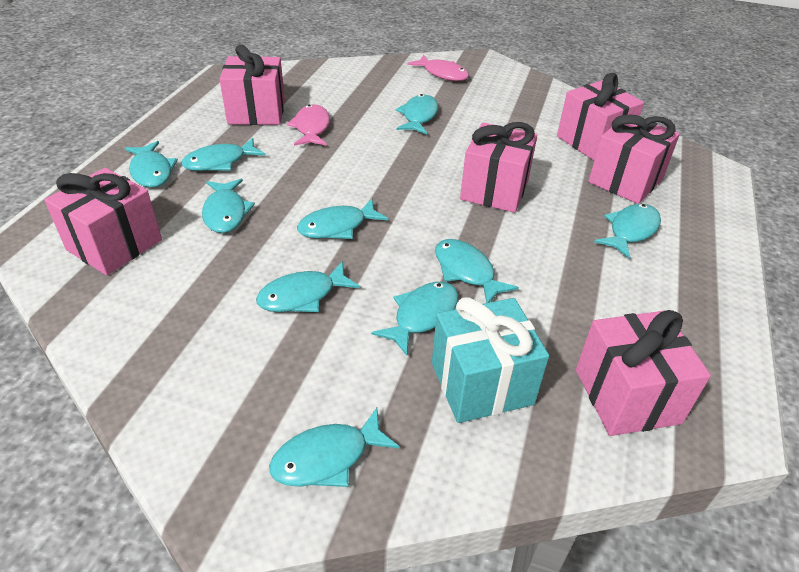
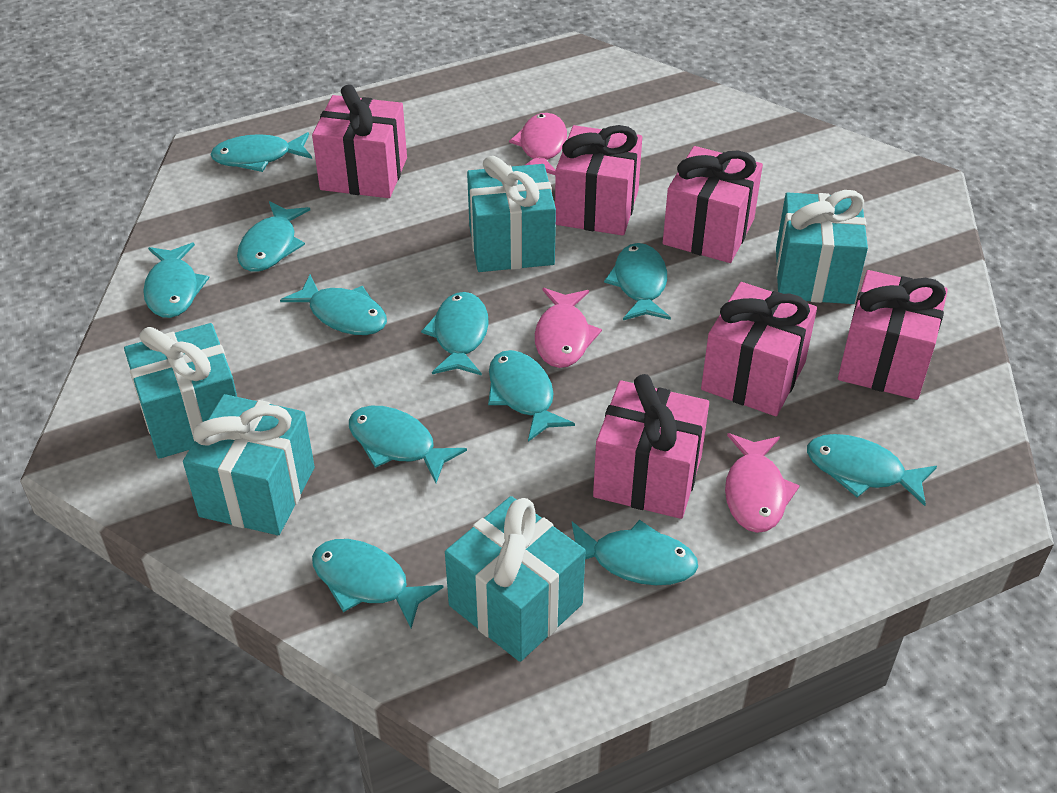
pink fish: 2 -> 3
turquoise fish: 10 -> 11
turquoise gift: 1 -> 5

